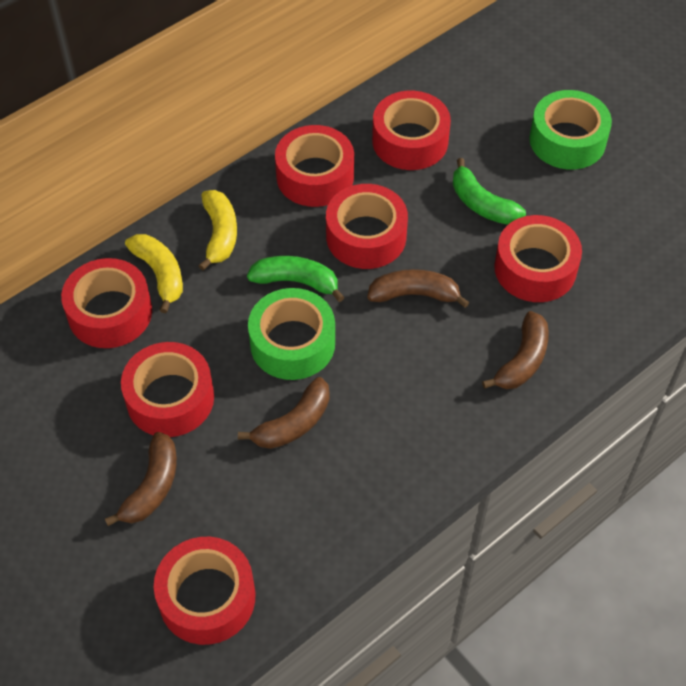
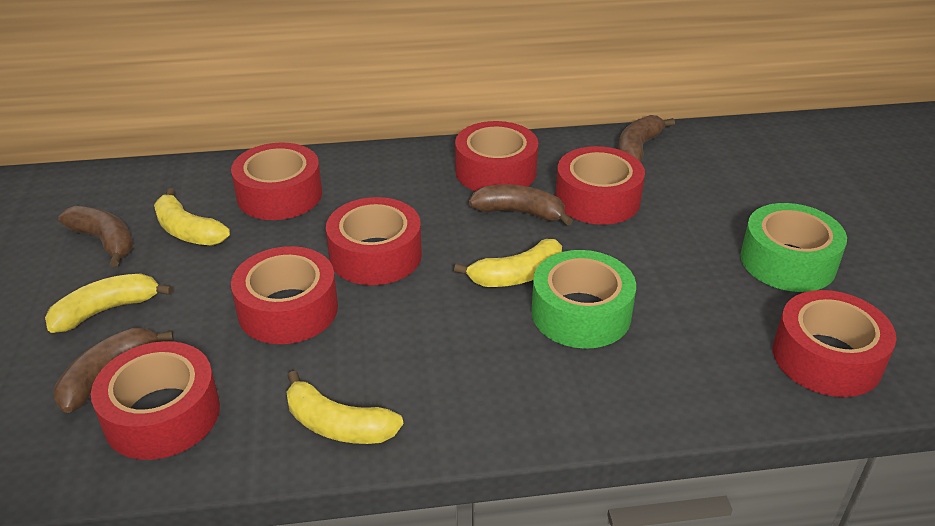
green banana: 2 -> 0
yellow banana: 2 -> 4

